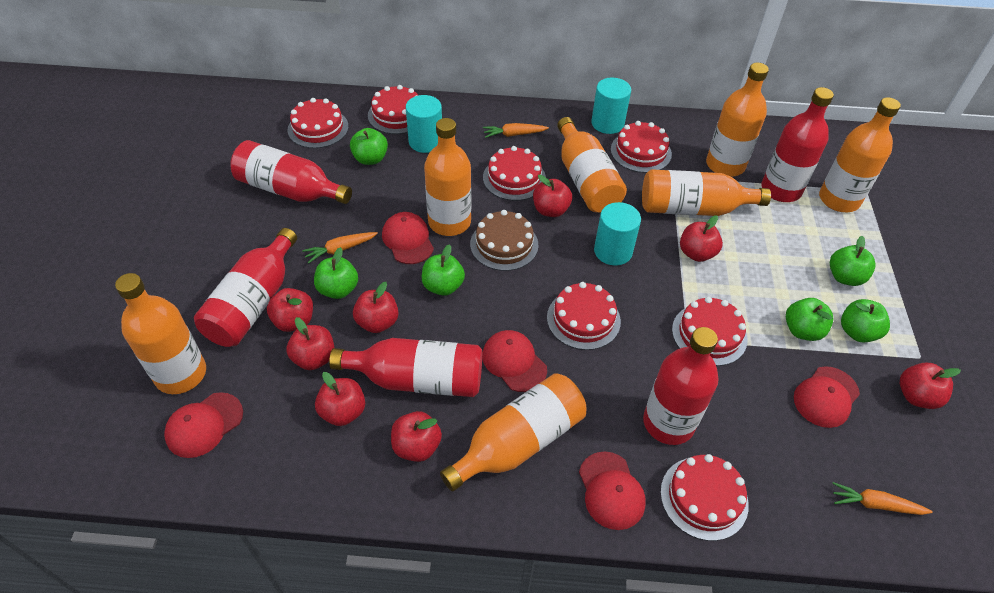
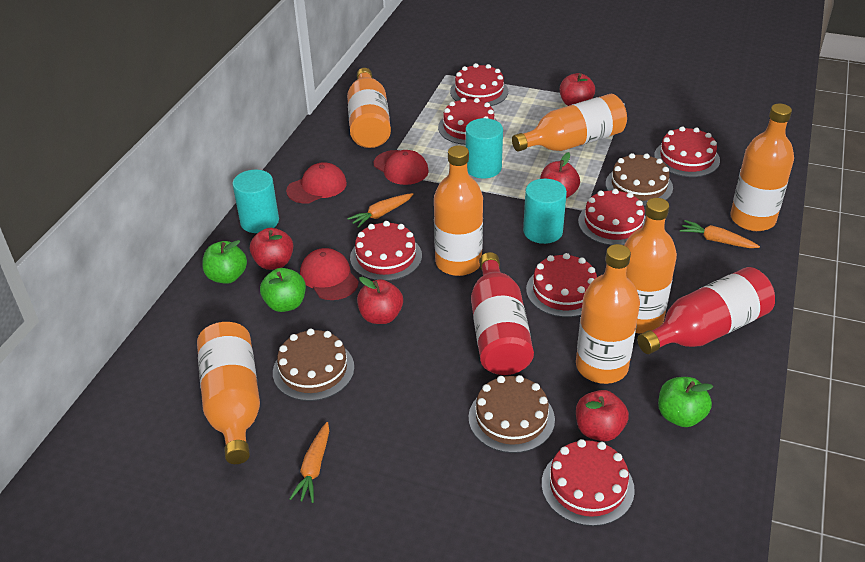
brown cake: 1 -> 3
green apple: 6 -> 3
red apple: 8 -> 5
red bottle: 5 -> 2
red cap: 5 -> 3

